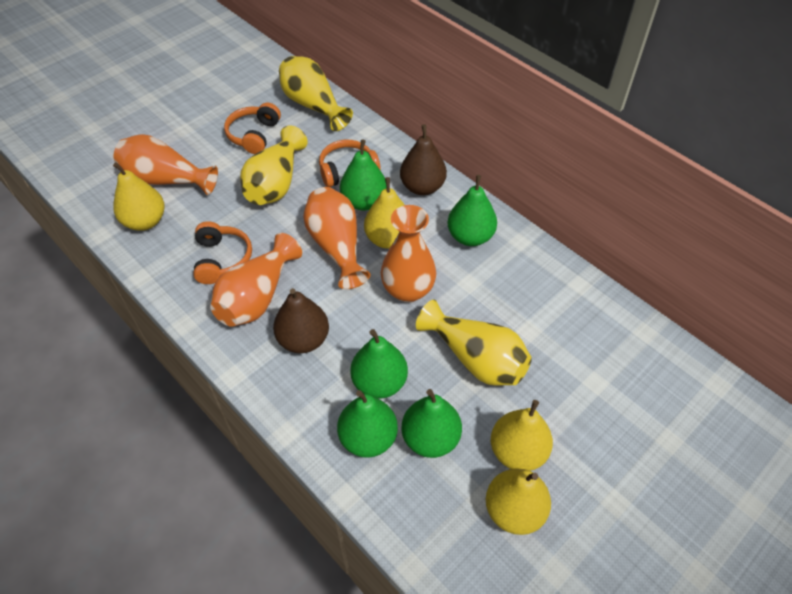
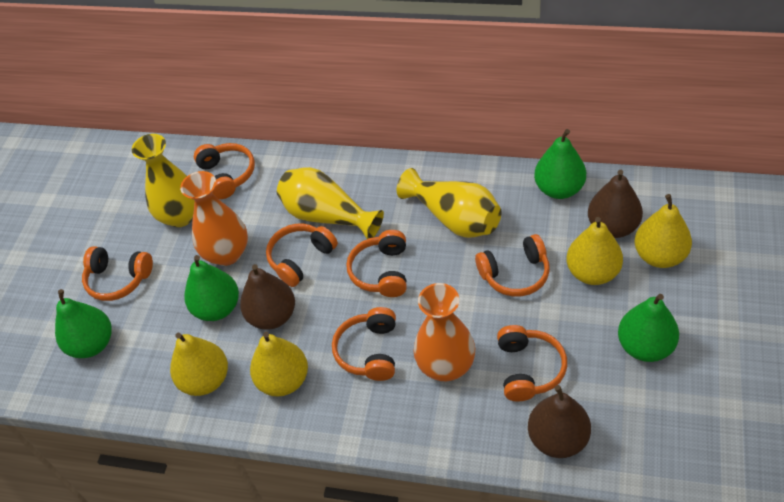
brown pear: 2 -> 3
green pear: 5 -> 4
orange headphones: 3 -> 7
orange vase: 4 -> 2

